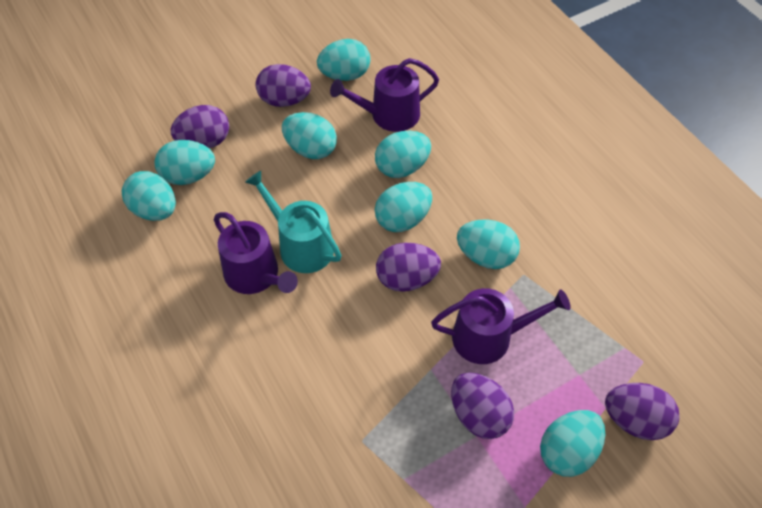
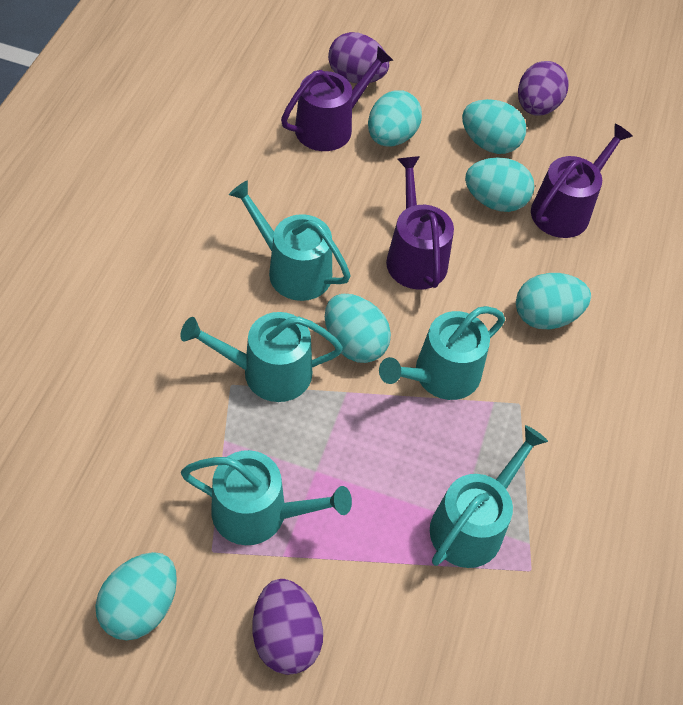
purple egg: 5 -> 3
turquoise egg: 8 -> 6
turquoise watering can: 1 -> 5

